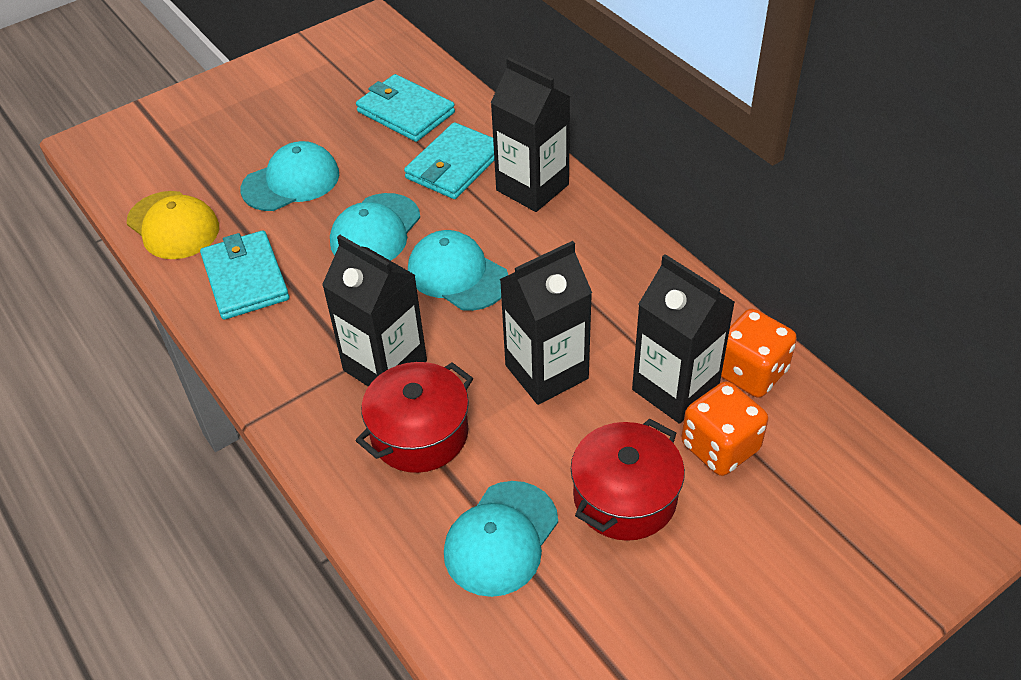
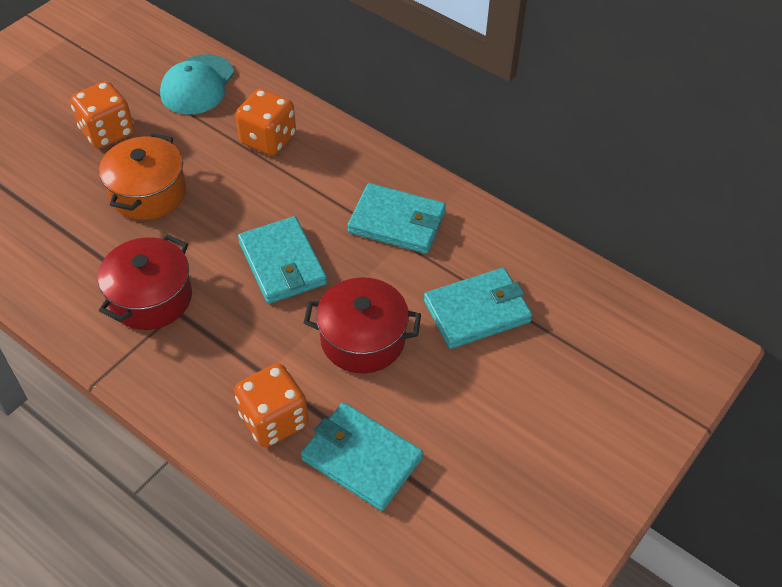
black carton: 4 -> 0
orange dice: 2 -> 3
orange pot: 0 -> 1
turquoise cap: 4 -> 1
turquoise wallet: 3 -> 4
yellow cap: 1 -> 0

